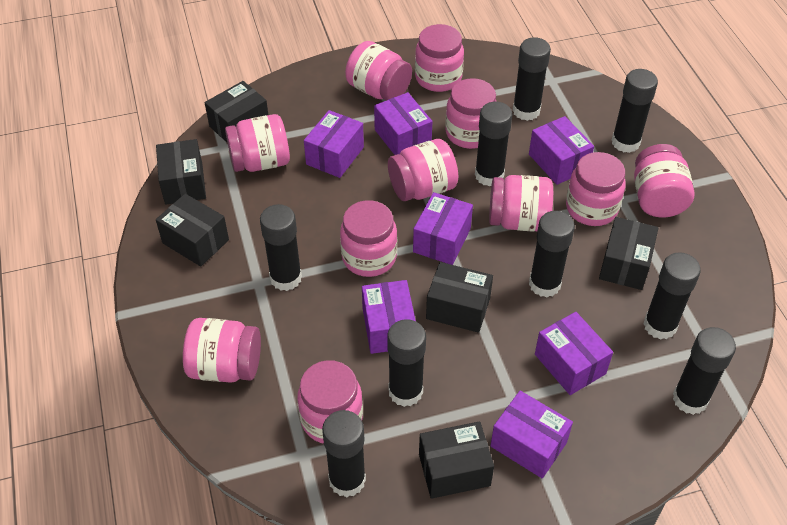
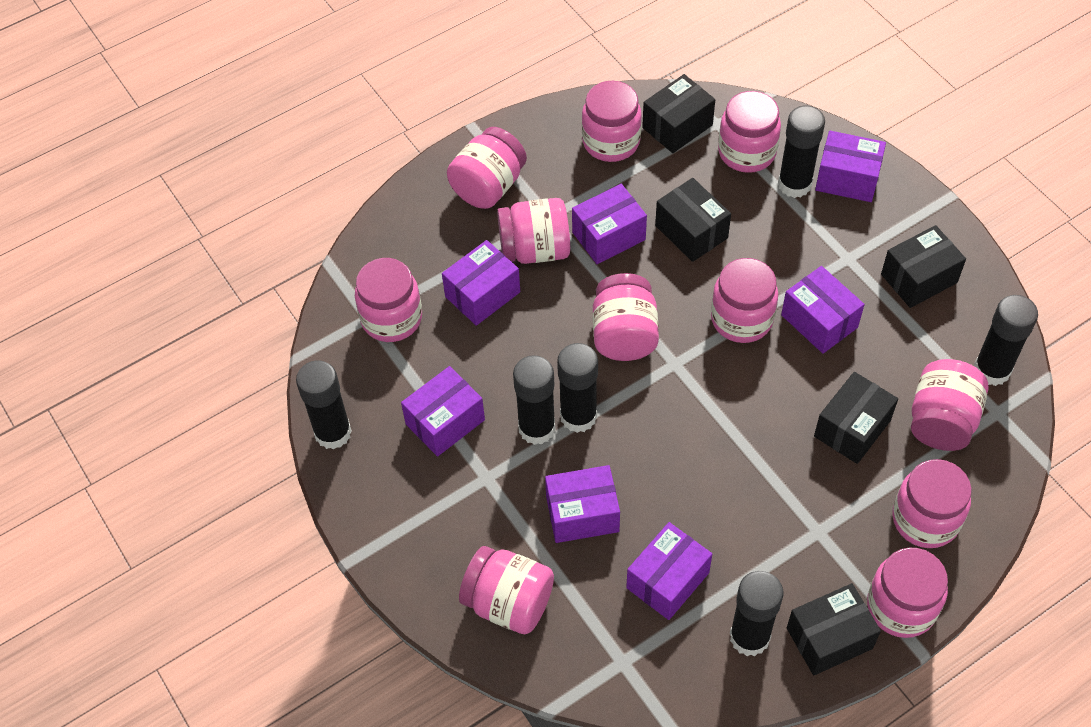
black box: 6 -> 5
black glue stick: 9 -> 6

